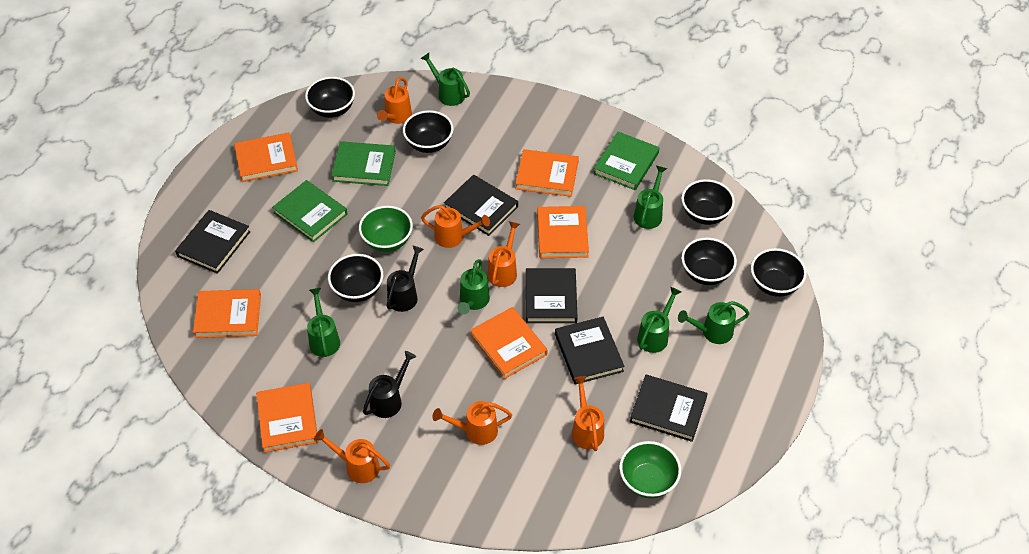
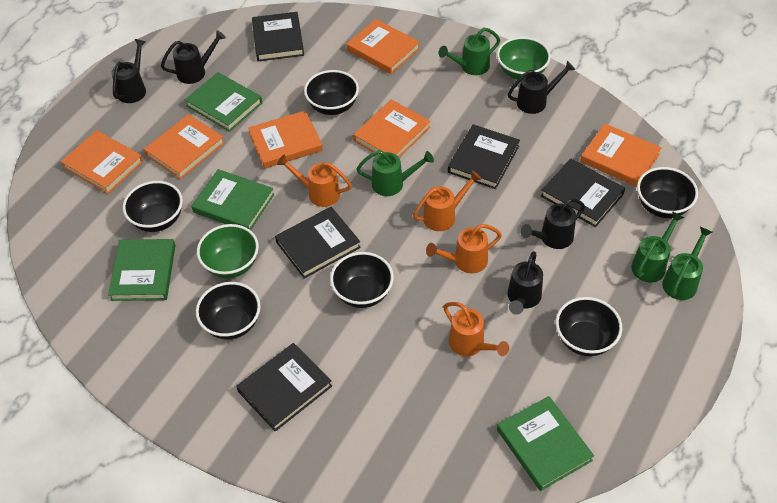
black watering can: 2 -> 5
green book: 3 -> 4
green watering can: 6 -> 4
orange watering can: 6 -> 4

